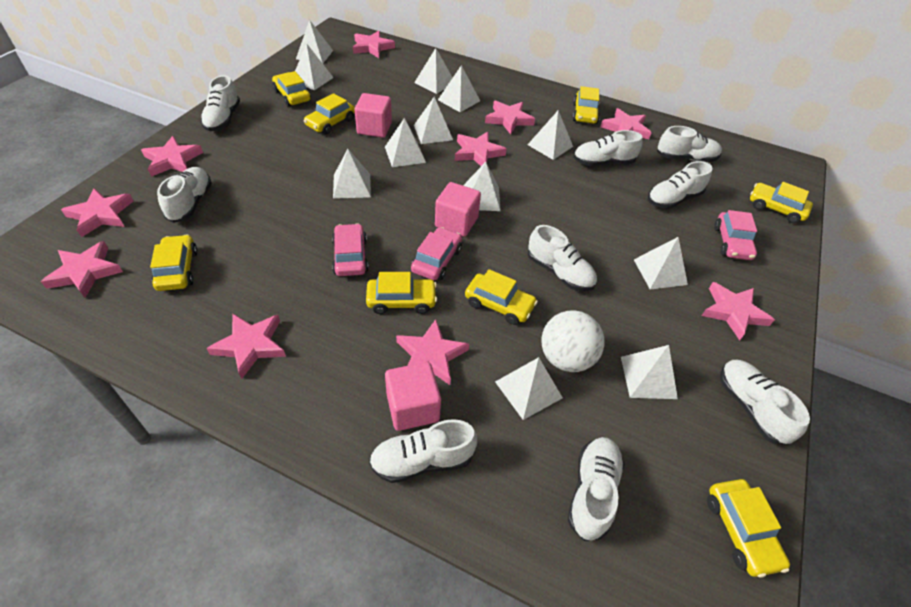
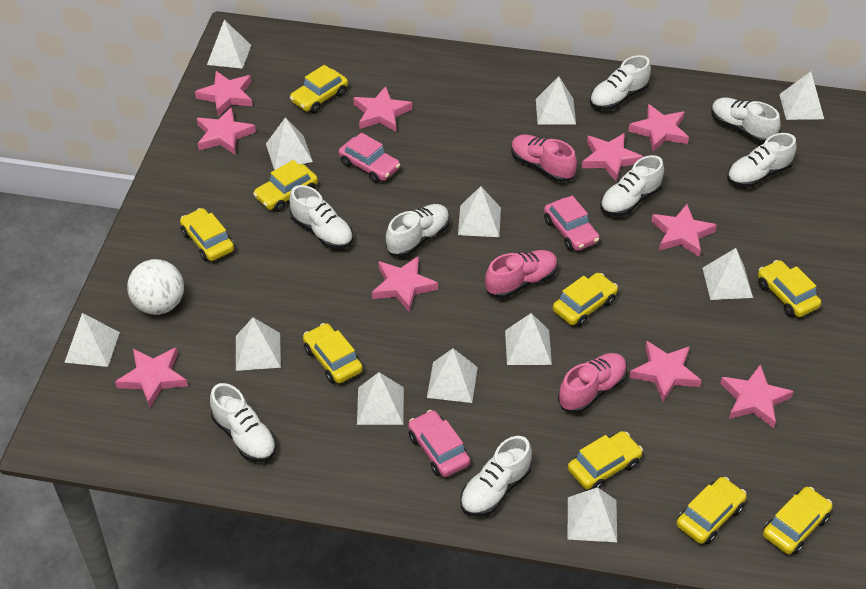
pink cube: 3 -> 0
pink shoe: 0 -> 3
white shoe: 9 -> 8
yellow car: 8 -> 9

